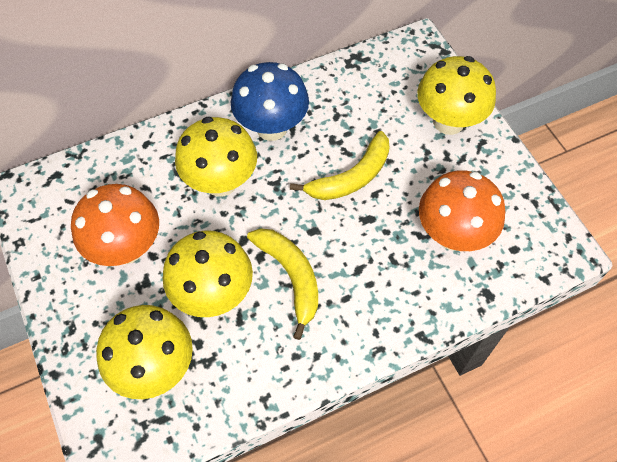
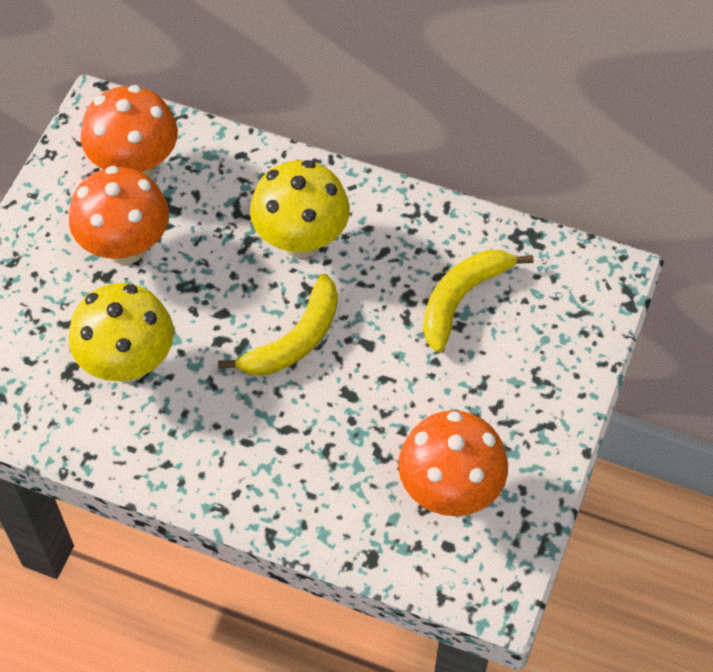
blue mushroom: 1 -> 0
orange mushroom: 2 -> 3
yellow mushroom: 4 -> 2

